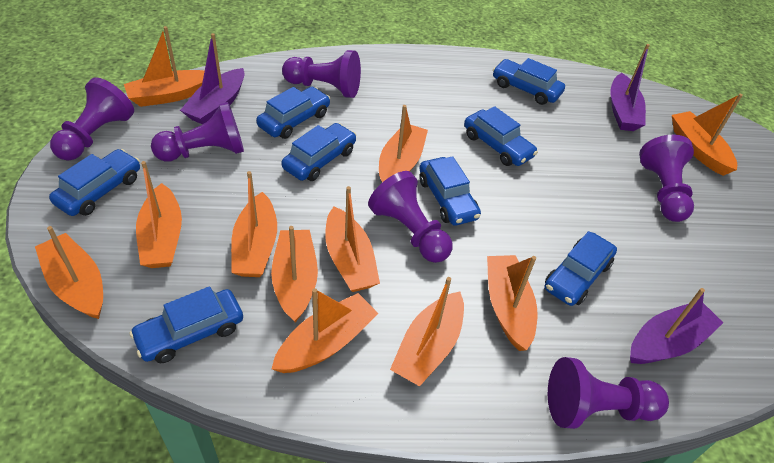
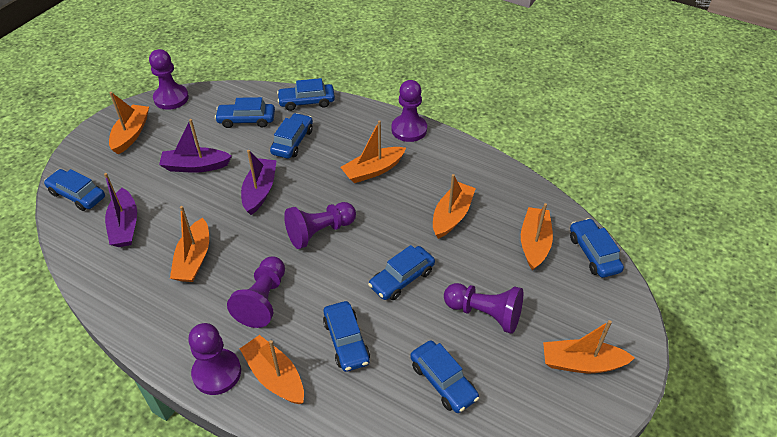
orange boat: 11 -> 7

